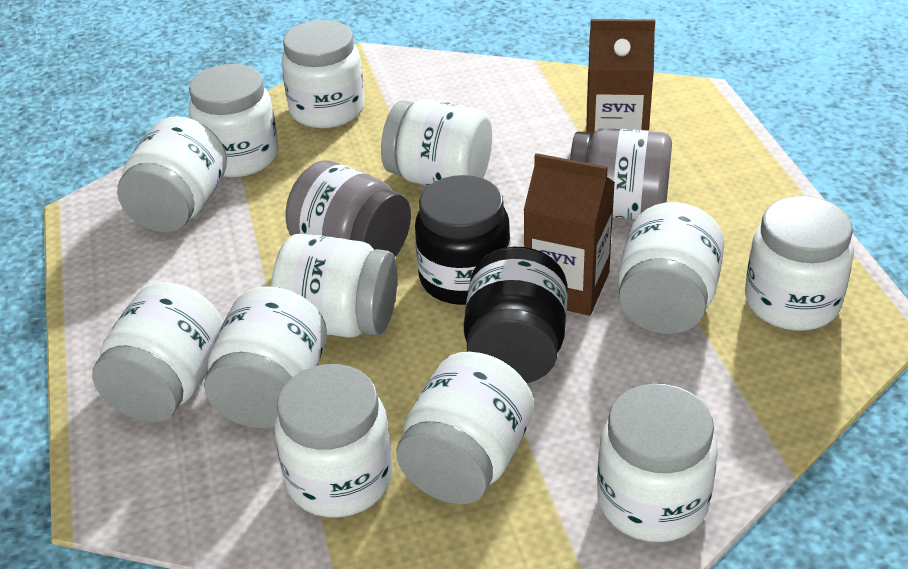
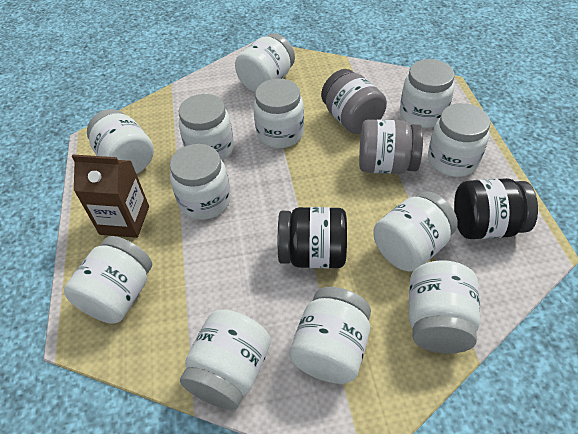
brown carton: 2 -> 1

